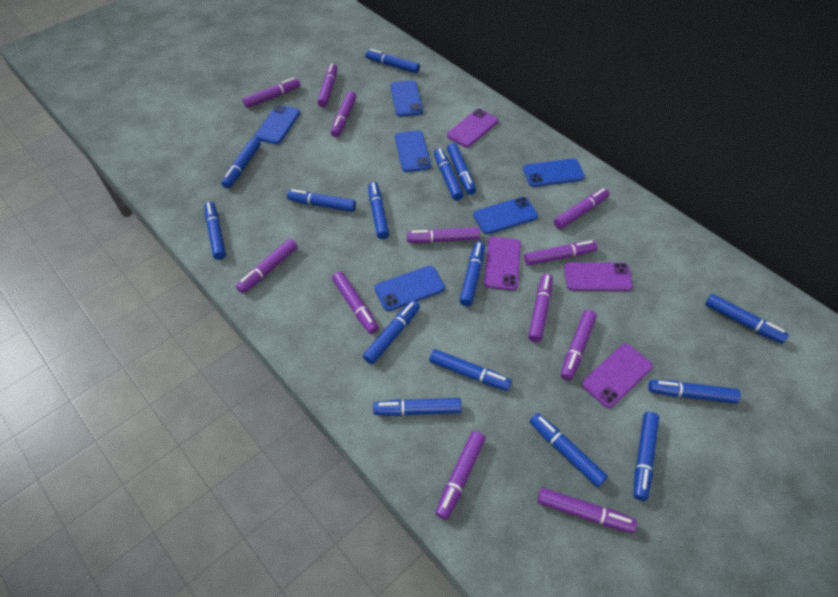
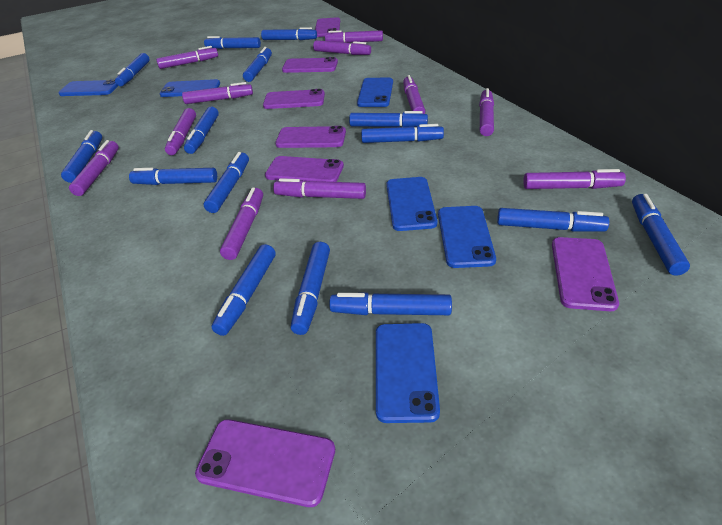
purple marker: 12 -> 11
purple phone: 4 -> 7

